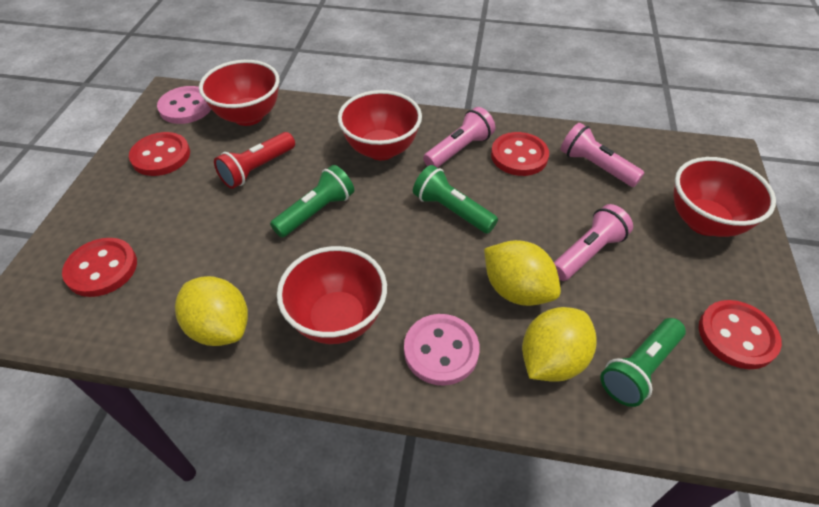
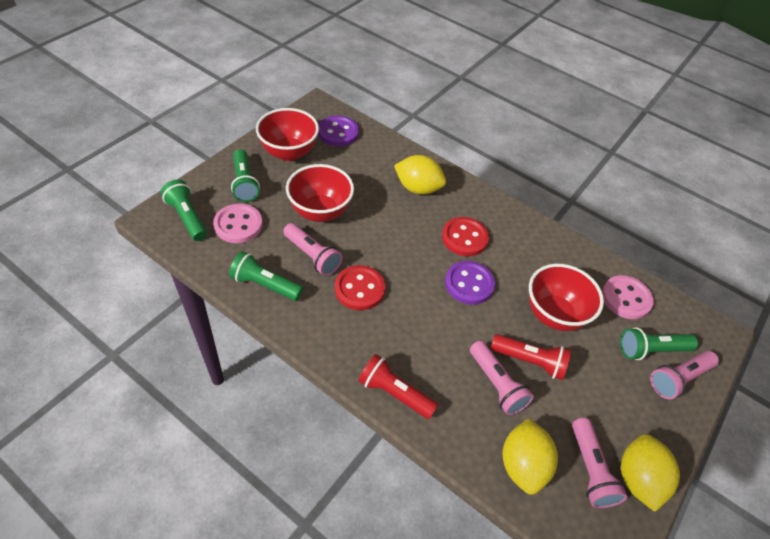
green flashlight: 3 -> 4
pink flashlight: 3 -> 4
purple button: 0 -> 2
red bowl: 4 -> 3
red button: 4 -> 2
red flashlight: 1 -> 2

